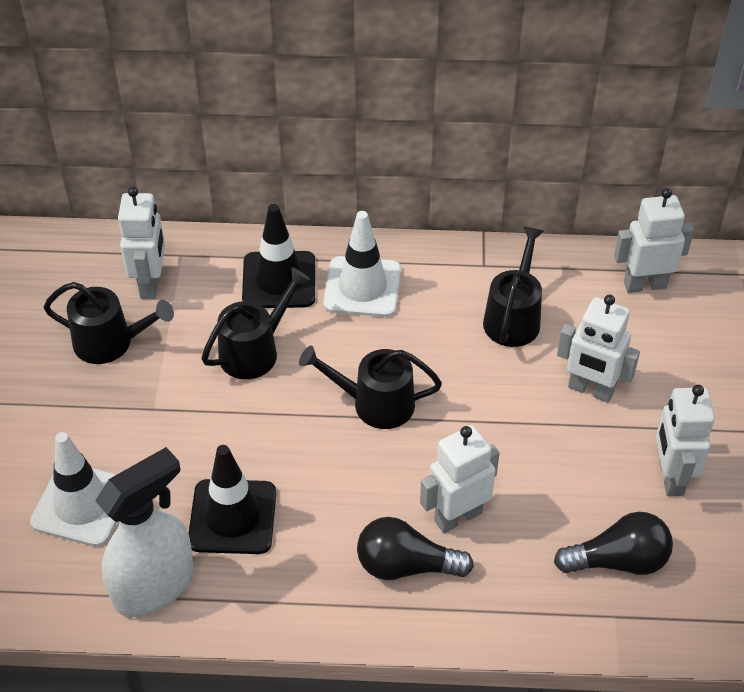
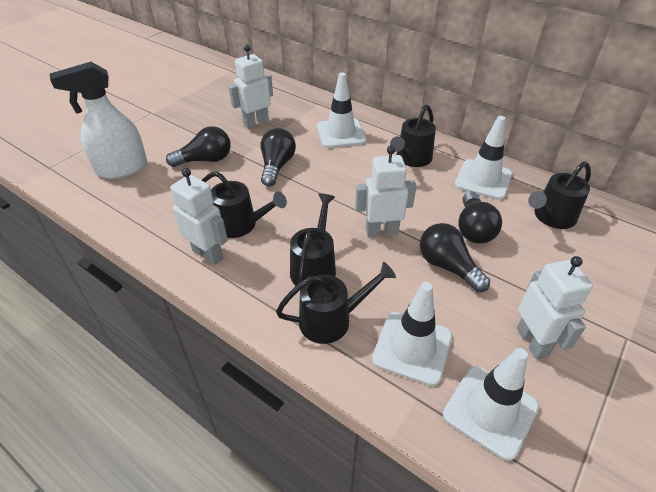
black light bulb: 2 -> 4
black traffic cone: 2 -> 0
black watering can: 4 -> 5
white robot: 5 -> 4
white traffic cone: 2 -> 4

